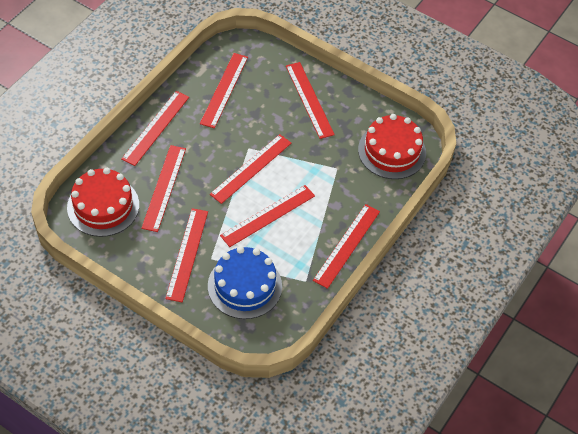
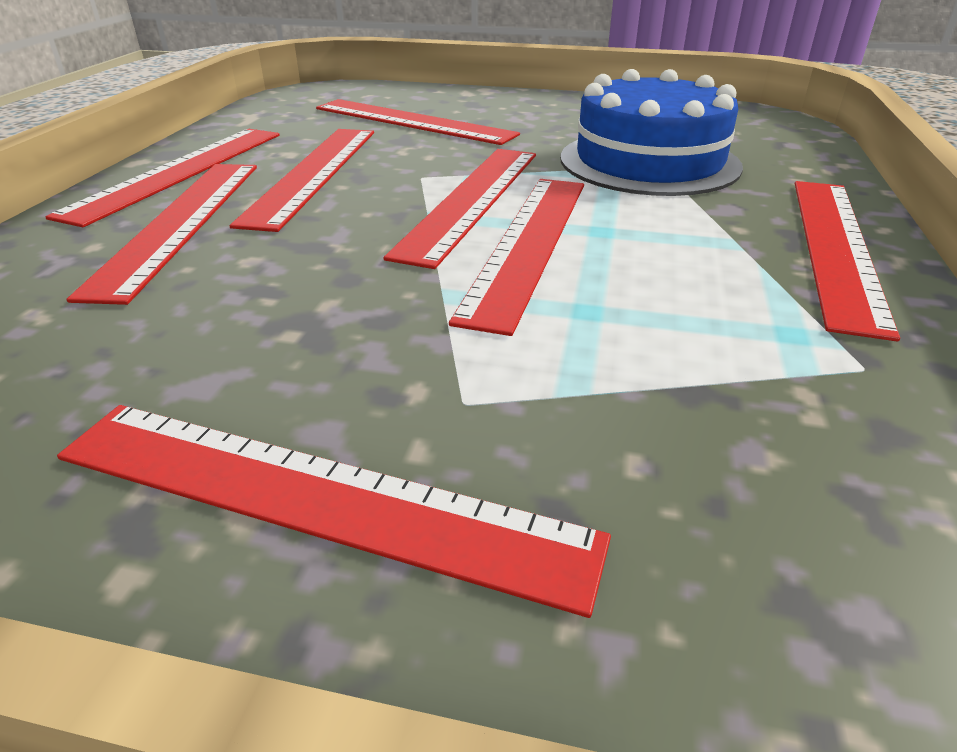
red cake: 2 -> 0

